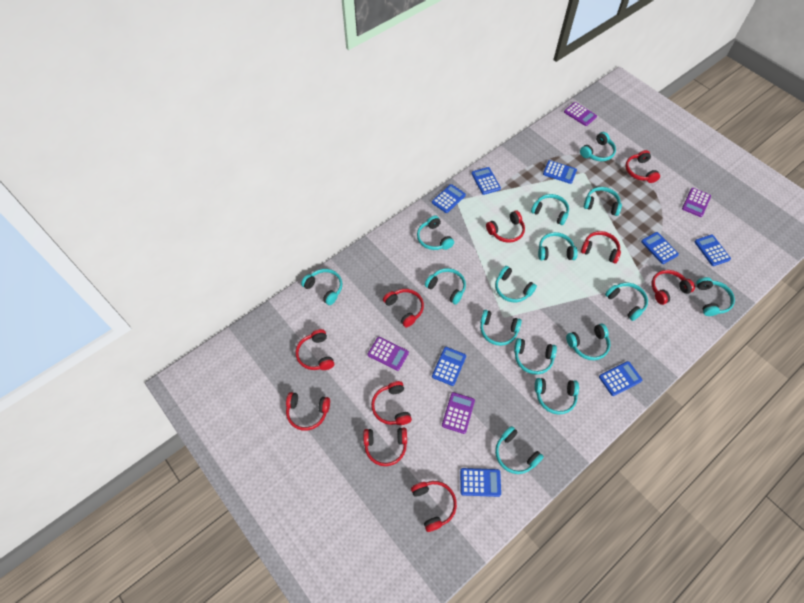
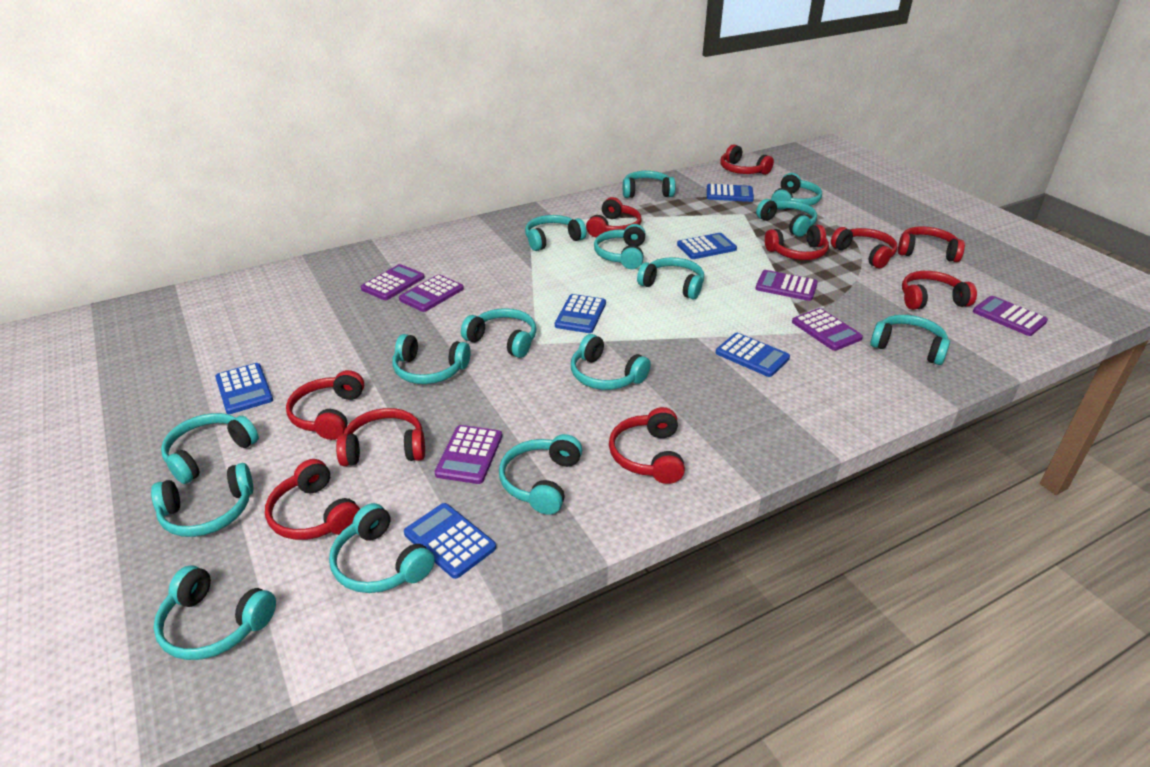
blue calculator: 8 -> 6
purple calculator: 4 -> 6

